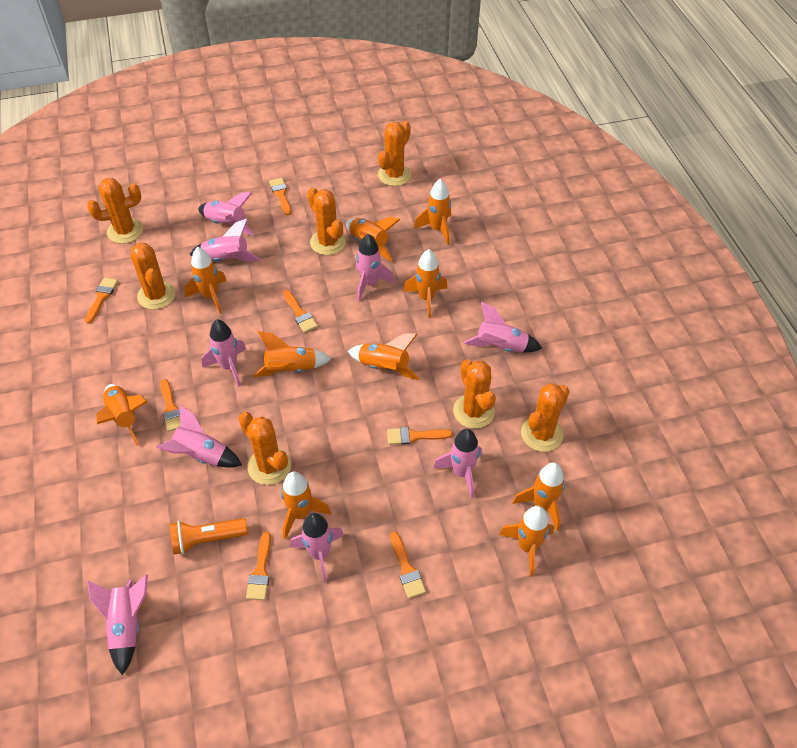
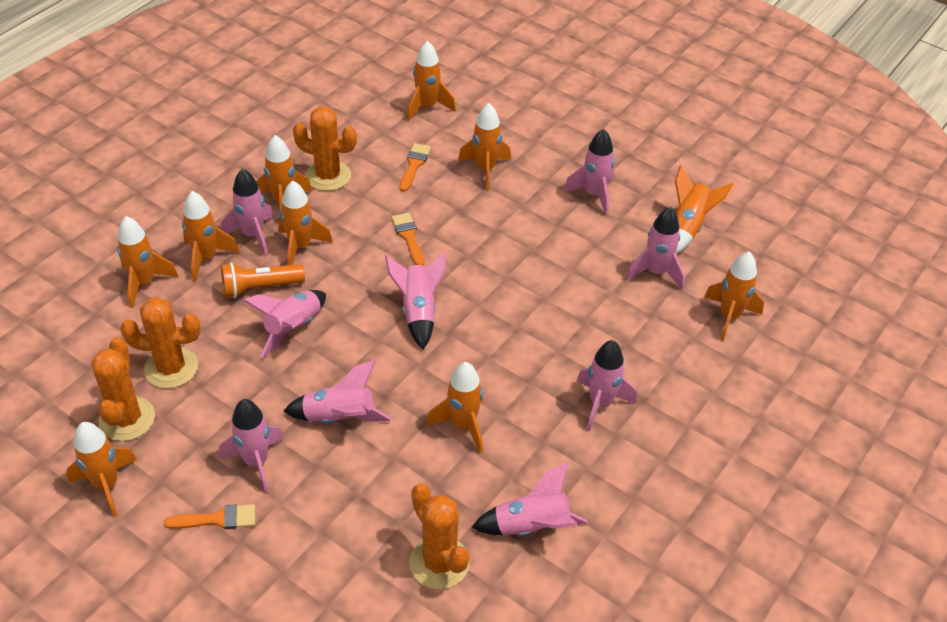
orange brush: 7 -> 3
orange cactus: 7 -> 4

